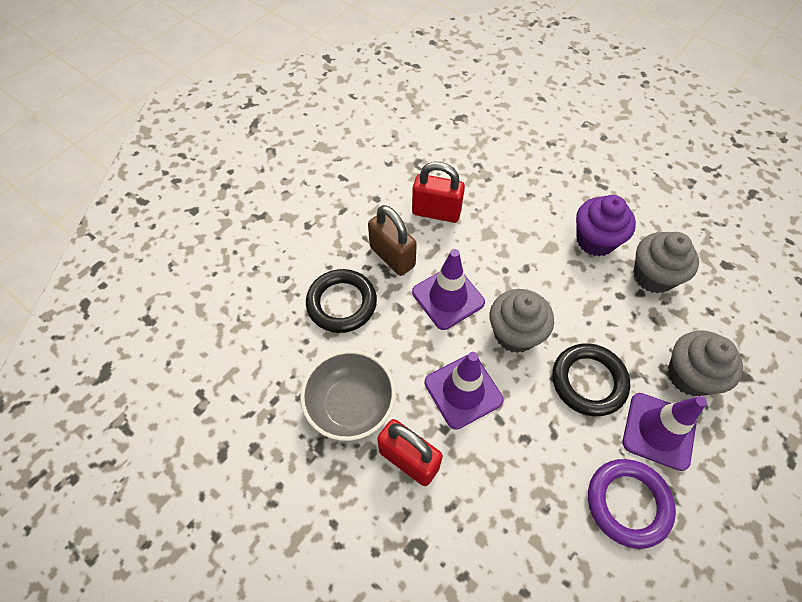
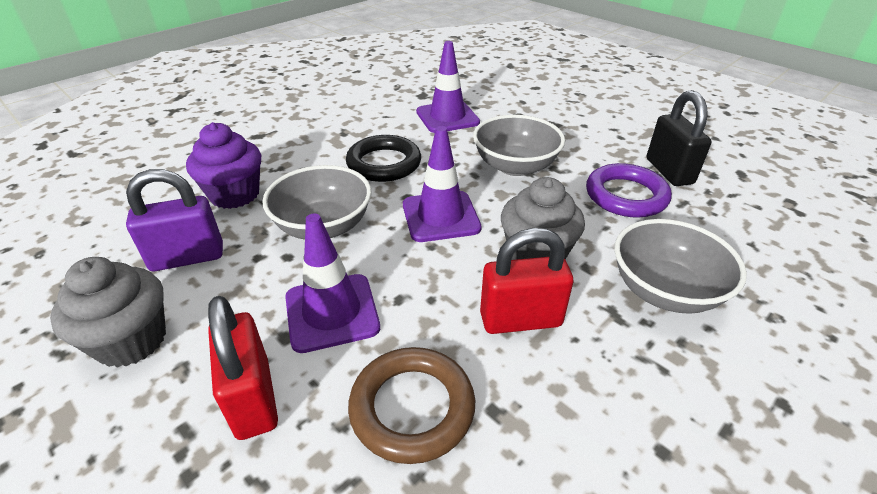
black padlock: 0 -> 1
black ring: 2 -> 1
brown padlock: 1 -> 0
brown ring: 0 -> 1
grey bowl: 1 -> 3
grey cupcake: 3 -> 2
purple padlock: 0 -> 1

